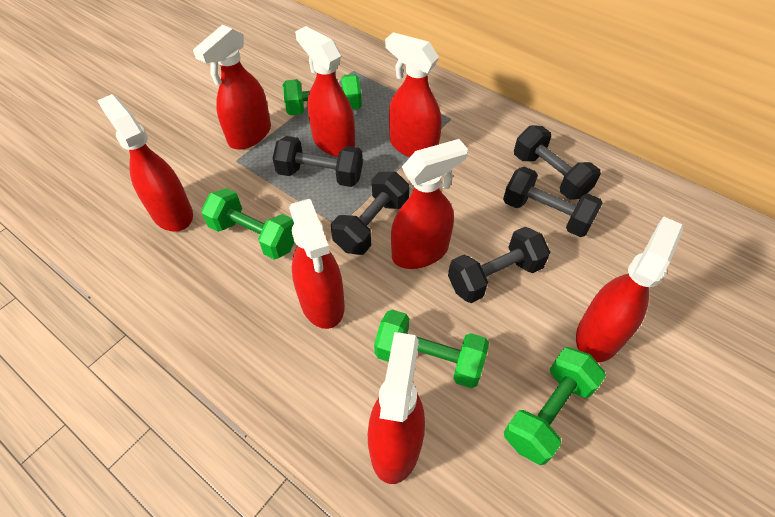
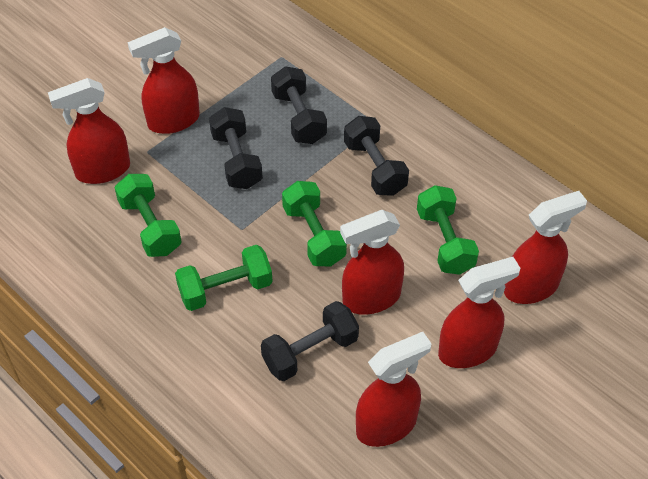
black dumbbell: 5 -> 4
red spray bottle: 8 -> 6

